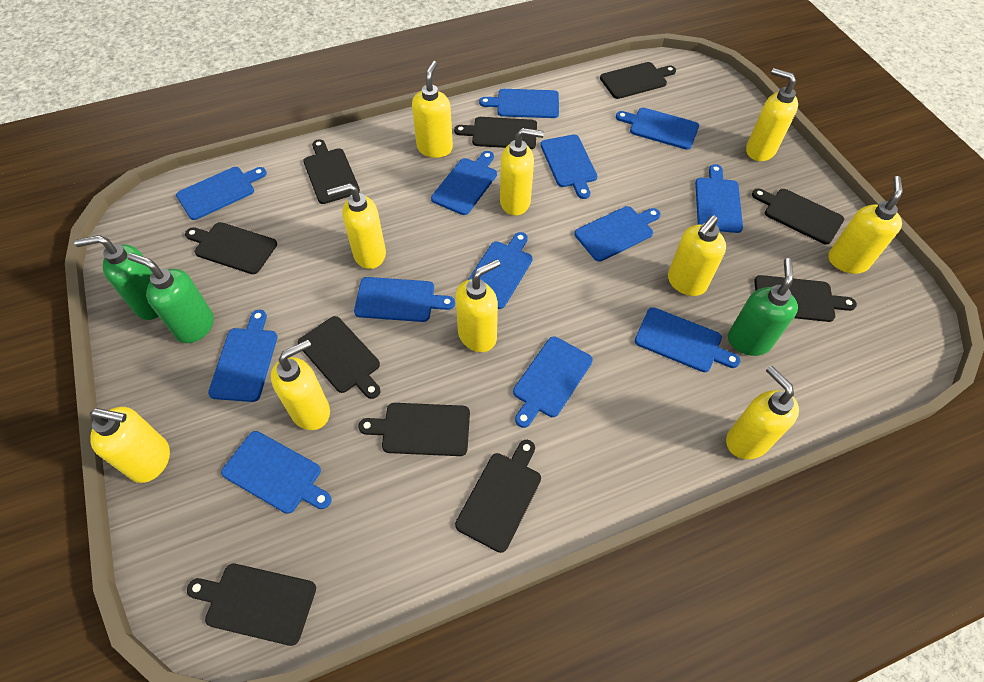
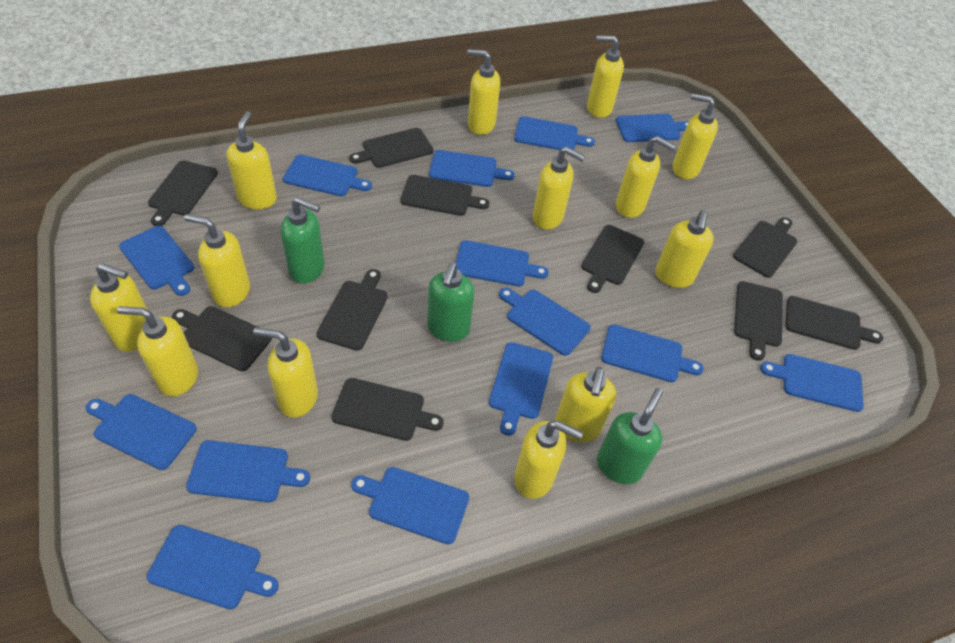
blue cutting board: 13 -> 14
yellow soap dispenser: 10 -> 13

